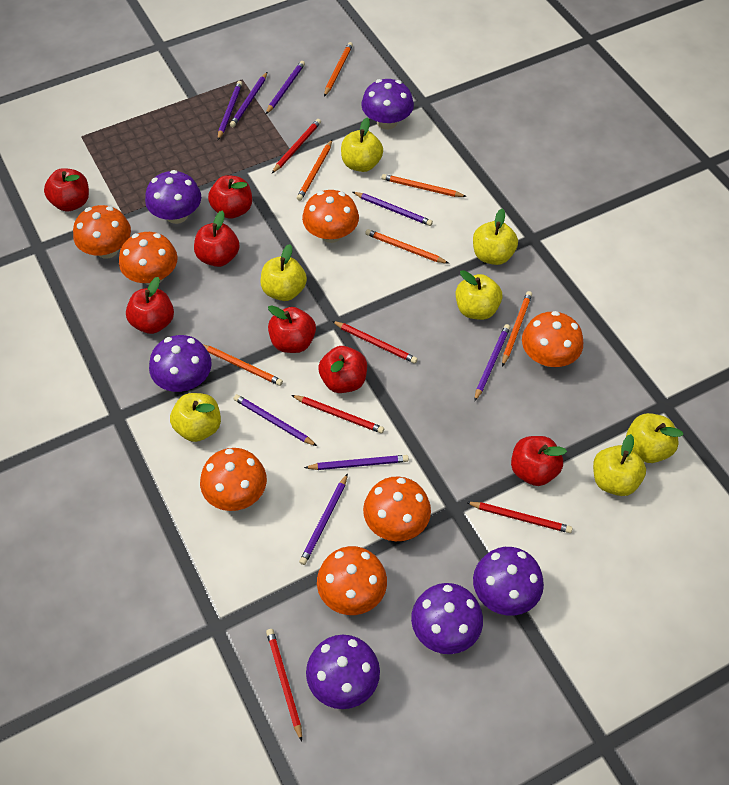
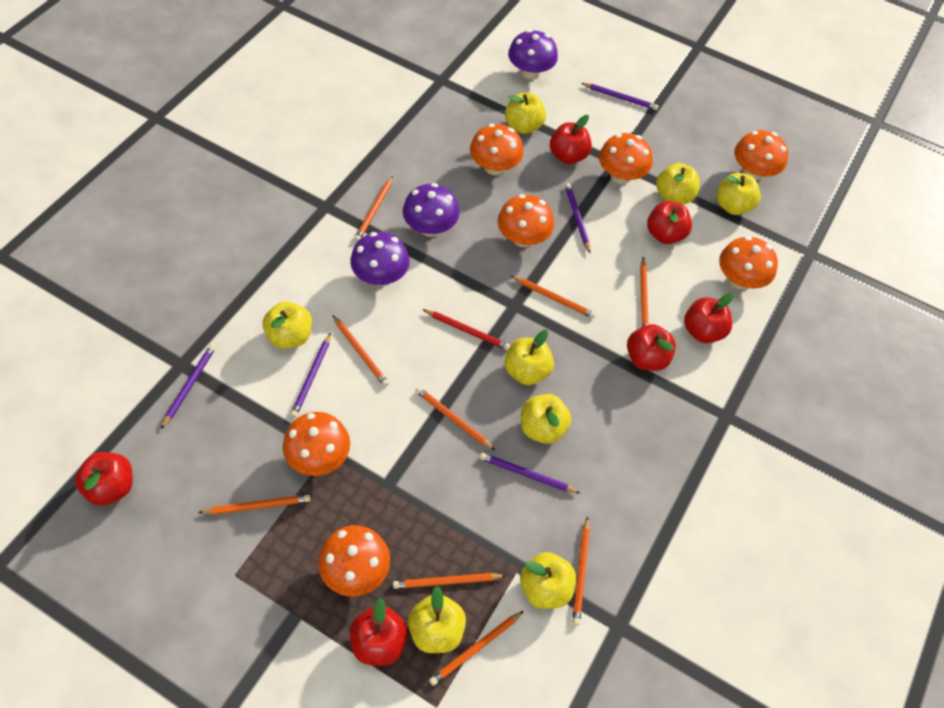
orange pencil: 6 -> 9
purple mushroom: 6 -> 3
purple pencil: 8 -> 5
red apple: 7 -> 6
red pencil: 5 -> 1
yellow apple: 7 -> 8

